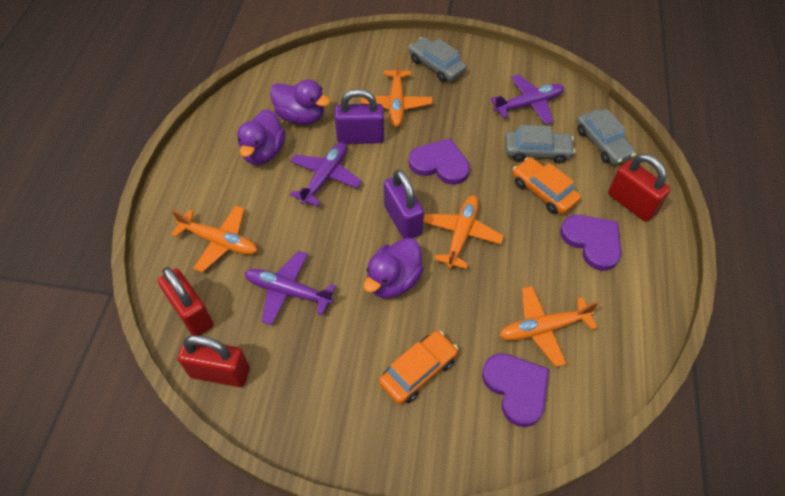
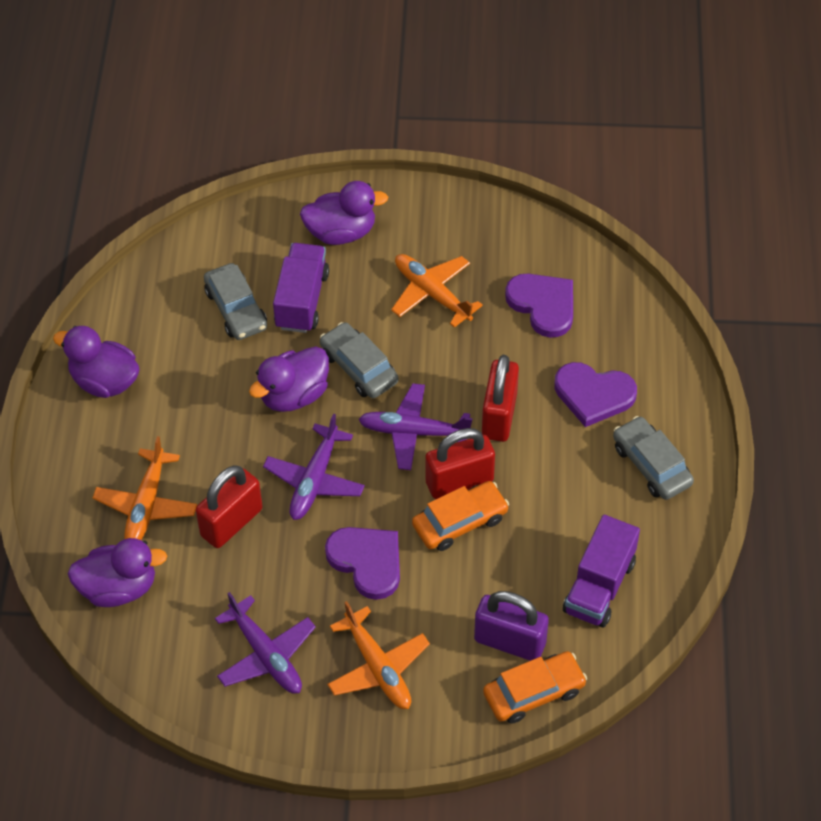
orange plane: 4 -> 3
purple duck: 3 -> 4
purple padlock: 2 -> 1
purple truck: 0 -> 2

